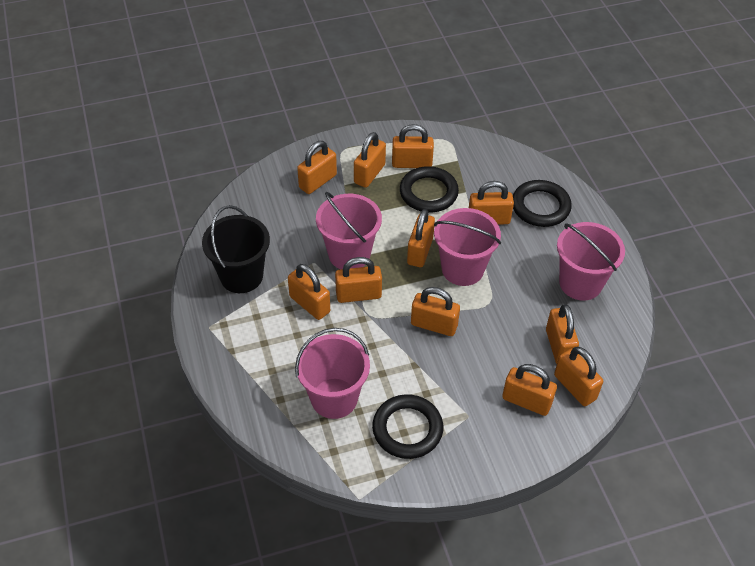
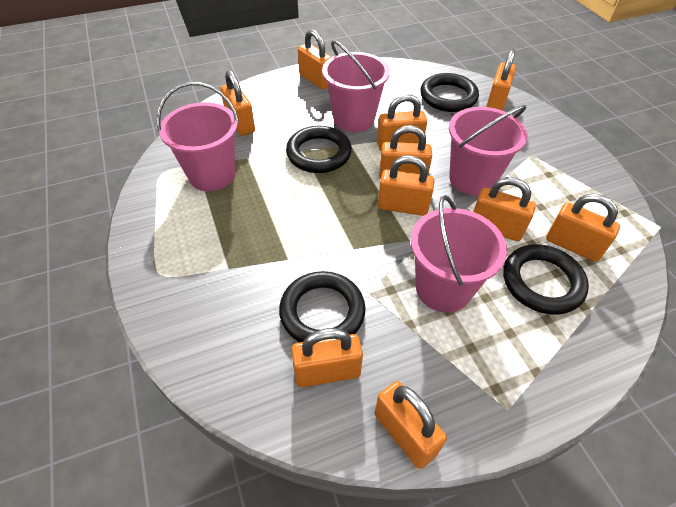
black bucket: 1 -> 0
black ring: 3 -> 4
orange padlock: 11 -> 10

